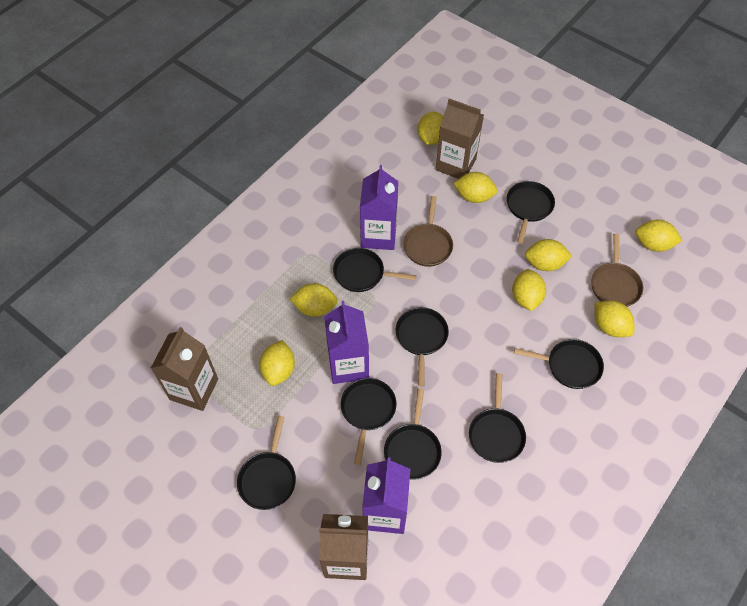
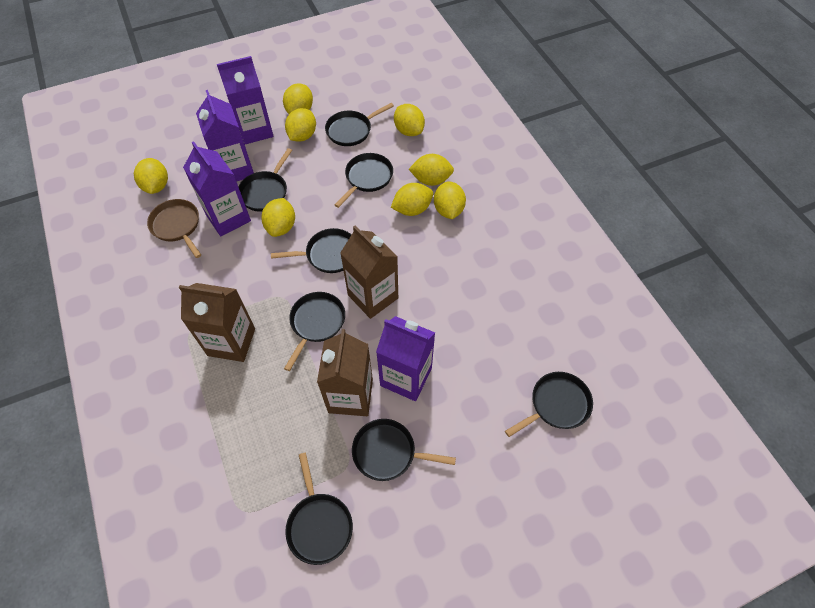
brown pan: 2 -> 1
purple carton: 3 -> 4

